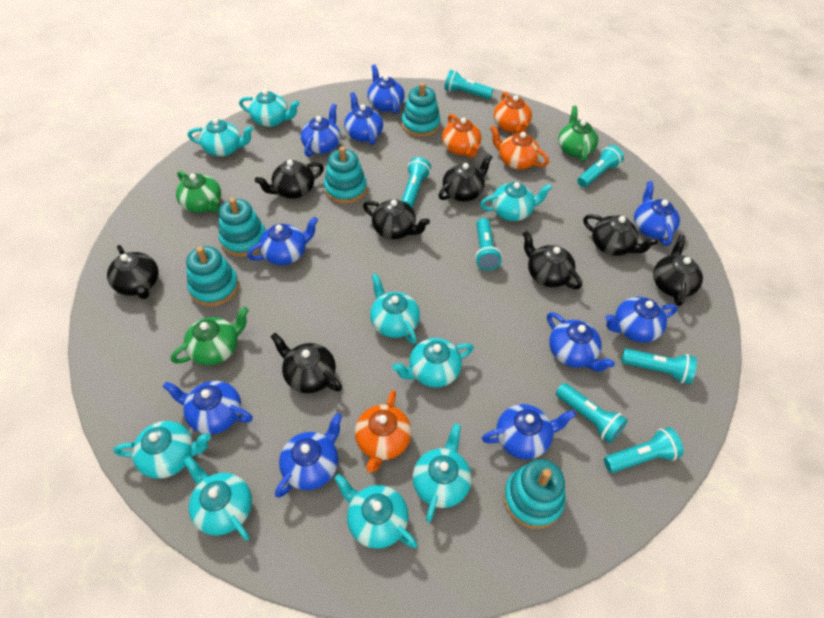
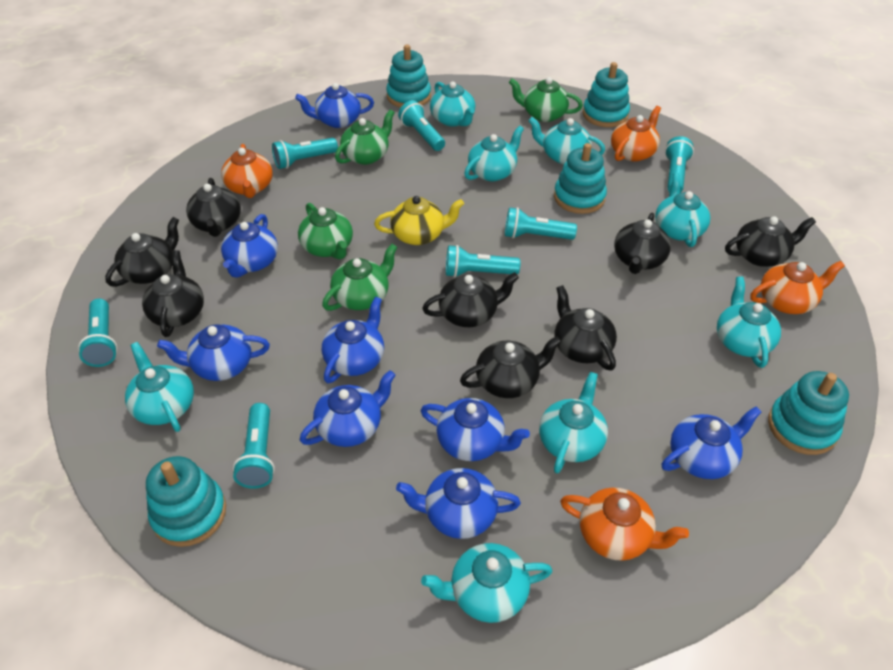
blue teapot: 10 -> 8
green teapot: 3 -> 4
turquoise teapot: 9 -> 8
yellow teapot: 0 -> 1

